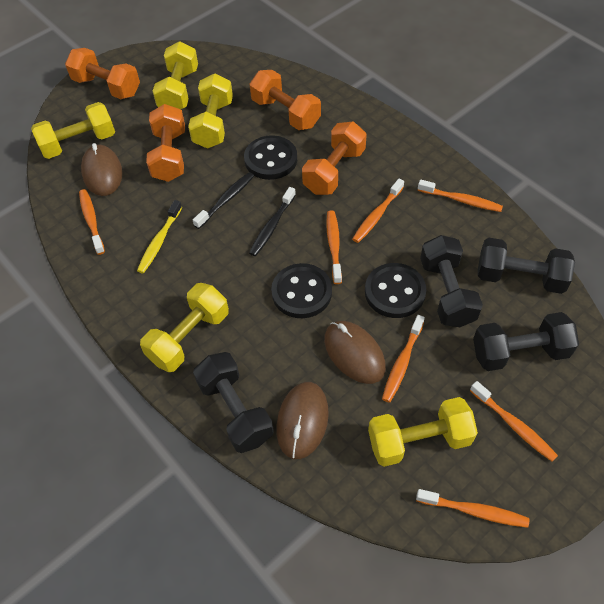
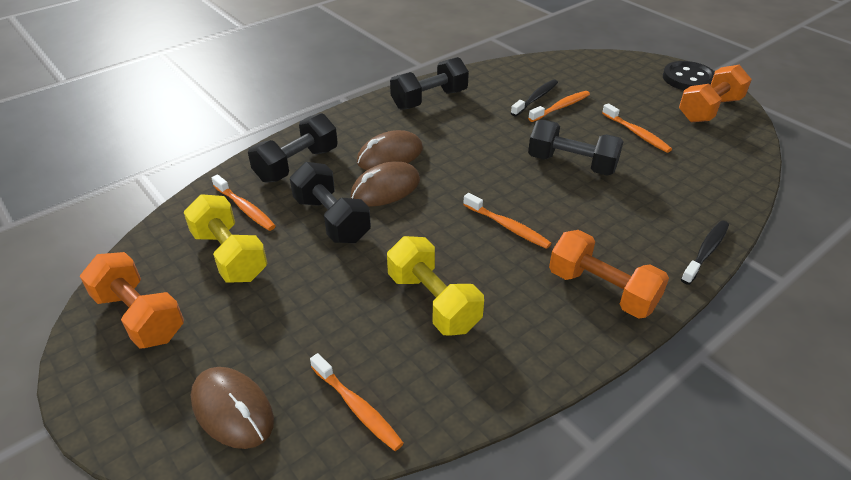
black button: 3 -> 1
orange dumbbell: 4 -> 3
orange toothbrush: 7 -> 5
yellow dumbbell: 5 -> 2
yellow toothbrush: 1 -> 0

